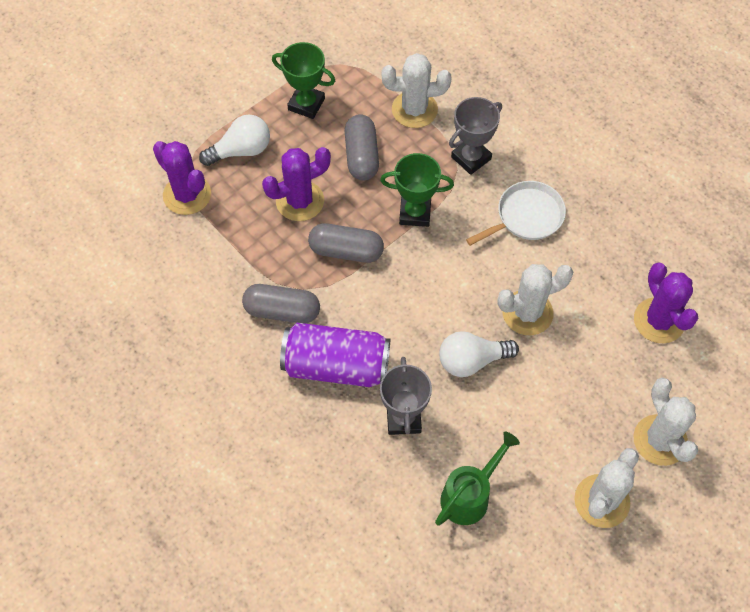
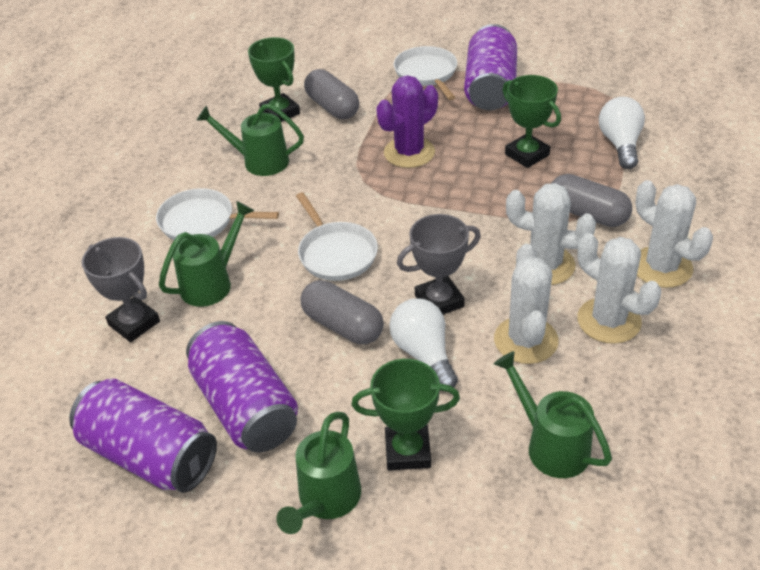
green trophy: 2 -> 3
green watering can: 1 -> 4
purple cactus: 3 -> 1
purple can: 1 -> 3
white pan: 1 -> 3

